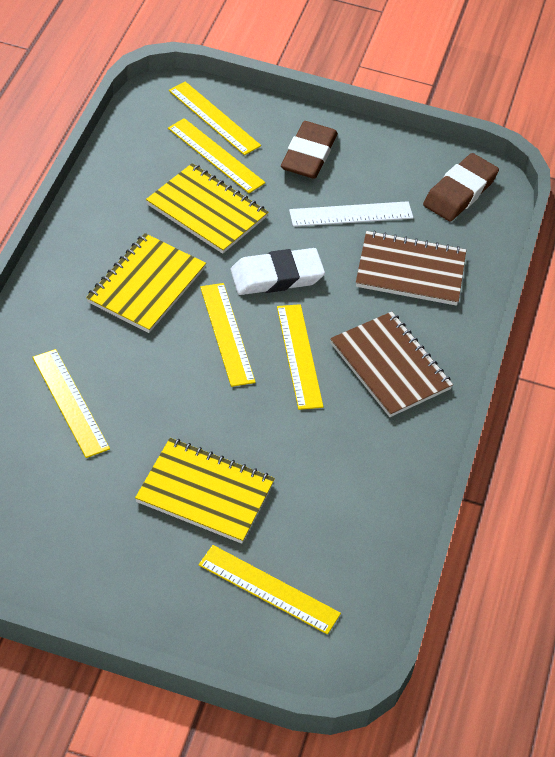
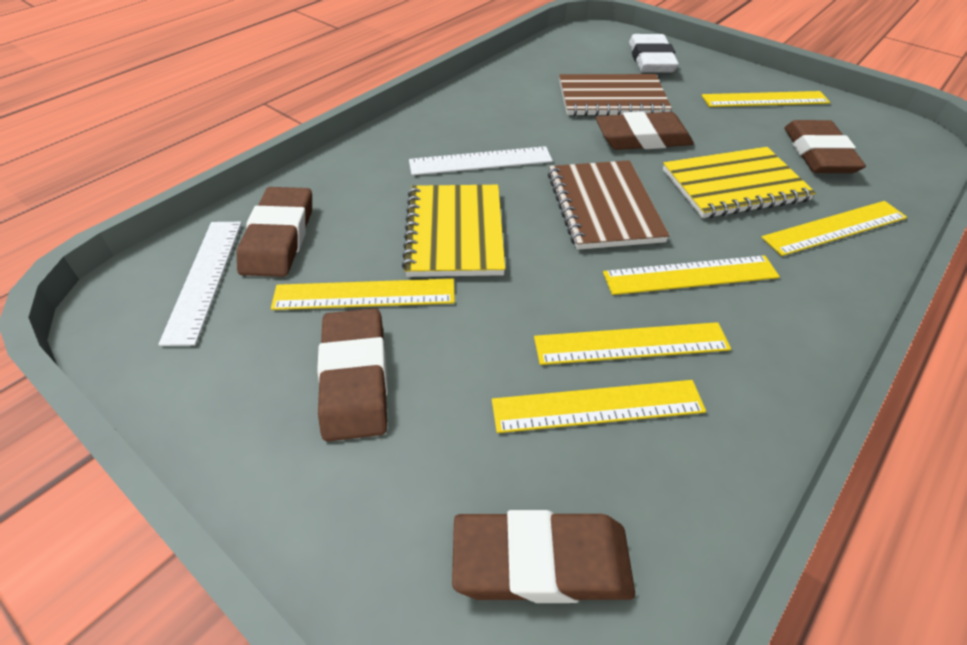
brown eraser: 2 -> 5
white ruler: 1 -> 2
yellow notebook: 3 -> 2

